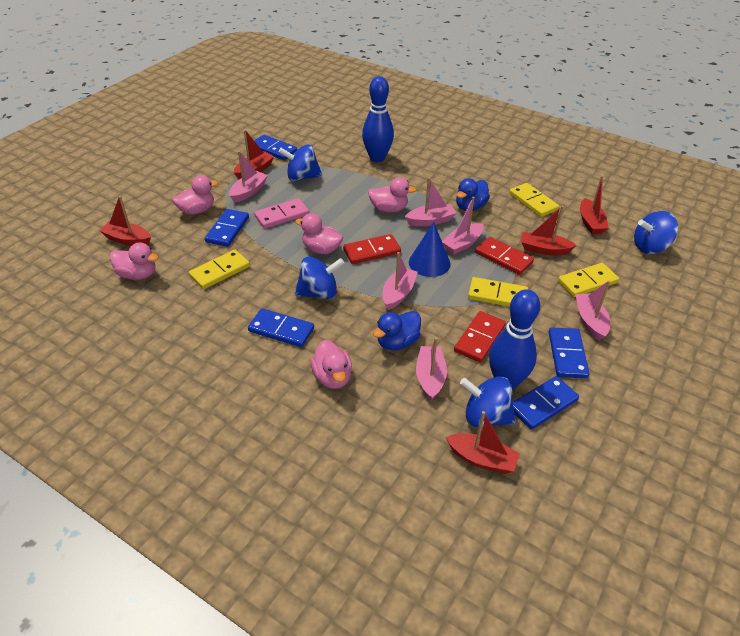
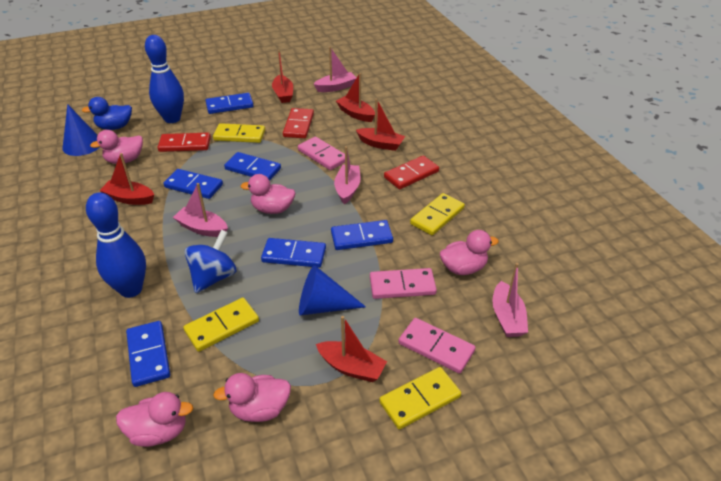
blue cone: 1 -> 2
blue domino: 5 -> 6
blue duck: 2 -> 1
blue spinning top: 4 -> 1
pink boat: 6 -> 4
pink domino: 1 -> 3

